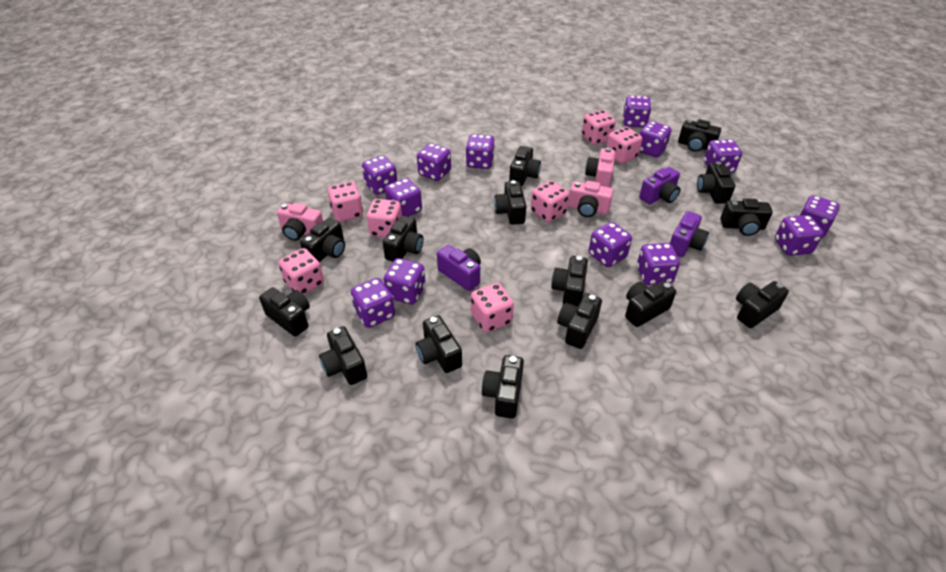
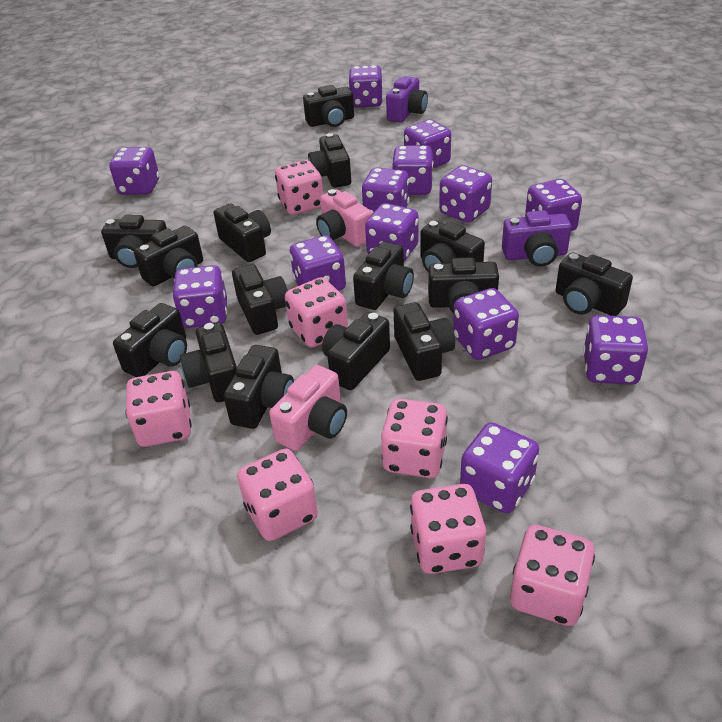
pink camera: 3 -> 2
purple camera: 3 -> 2

